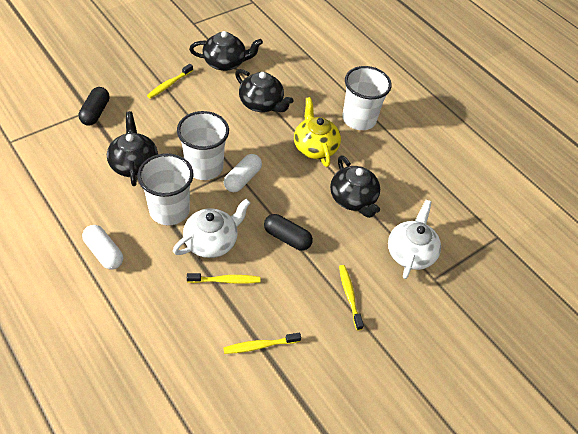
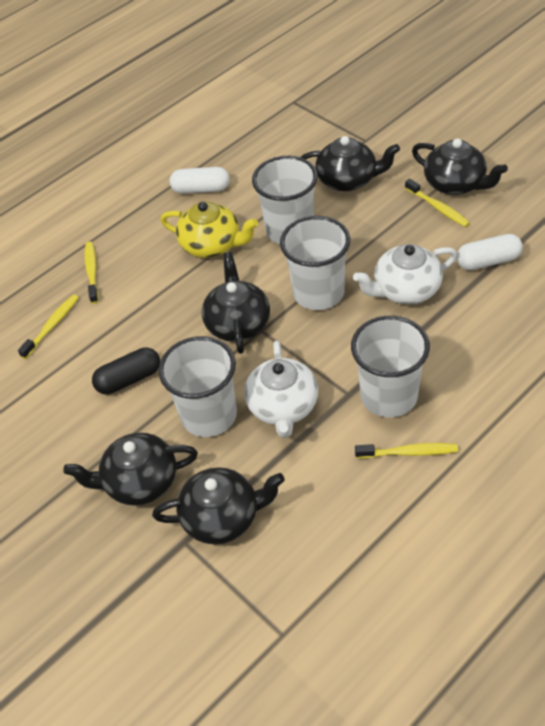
black capsule: 2 -> 1
black teapot: 4 -> 5
white cup: 3 -> 4

